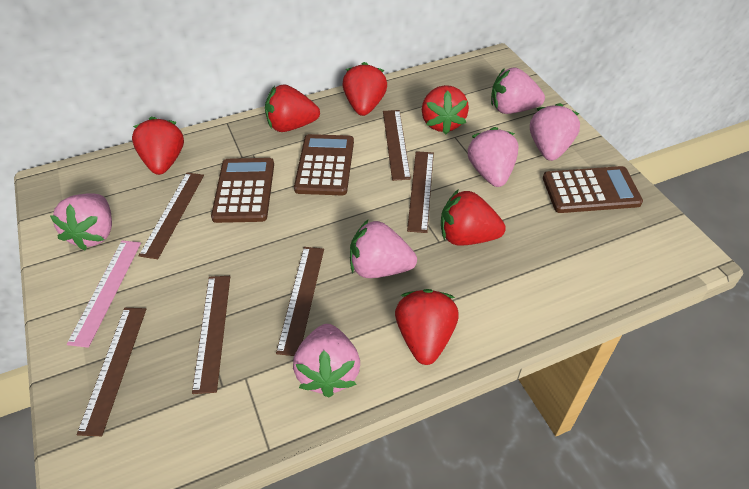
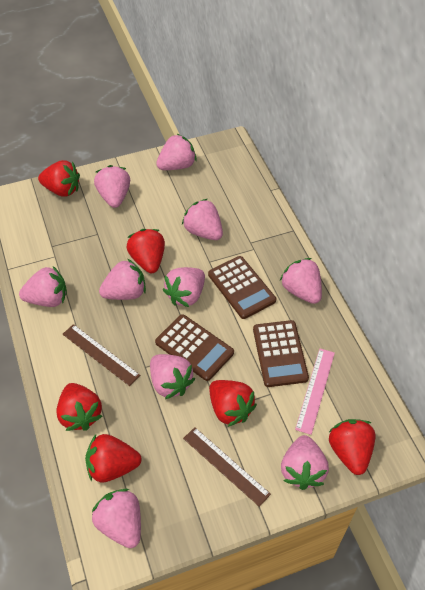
brown ruler: 6 -> 2
pink strawberry: 6 -> 10

